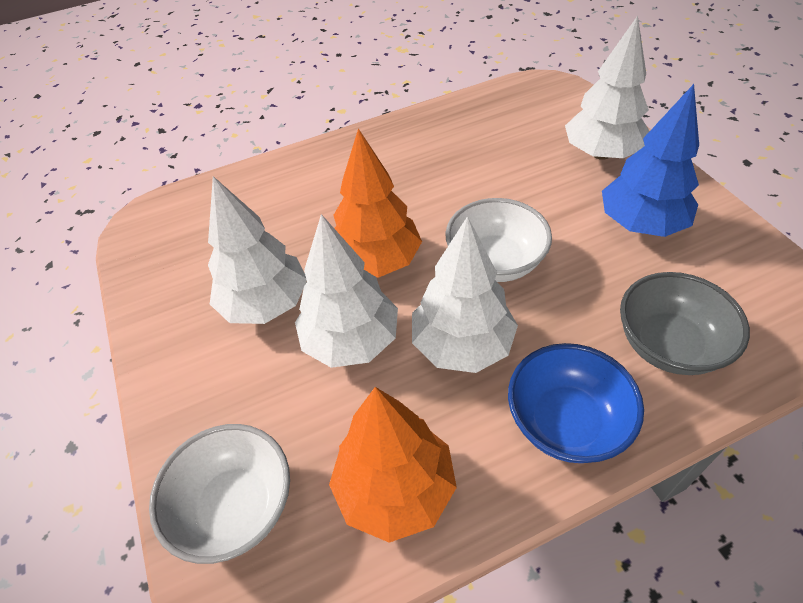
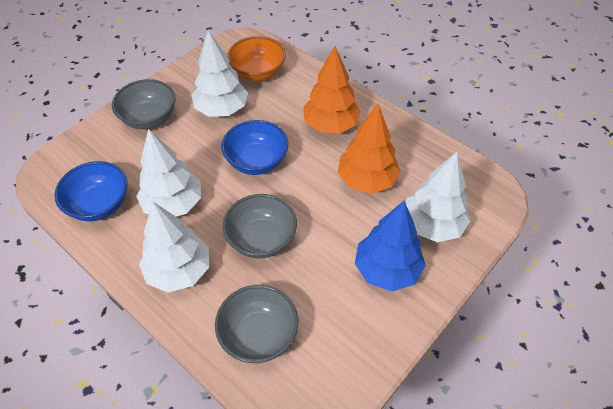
blue bowl: 1 -> 2
grey bowl: 1 -> 3
orange bowl: 0 -> 1
white bowl: 2 -> 0

